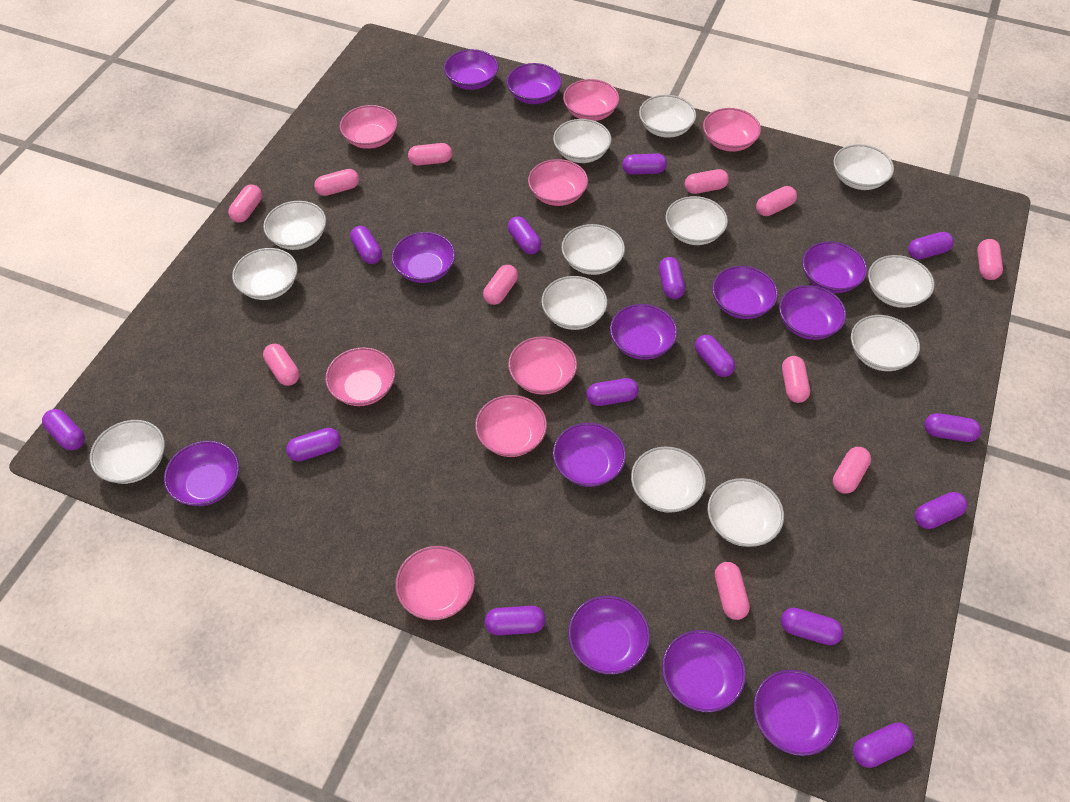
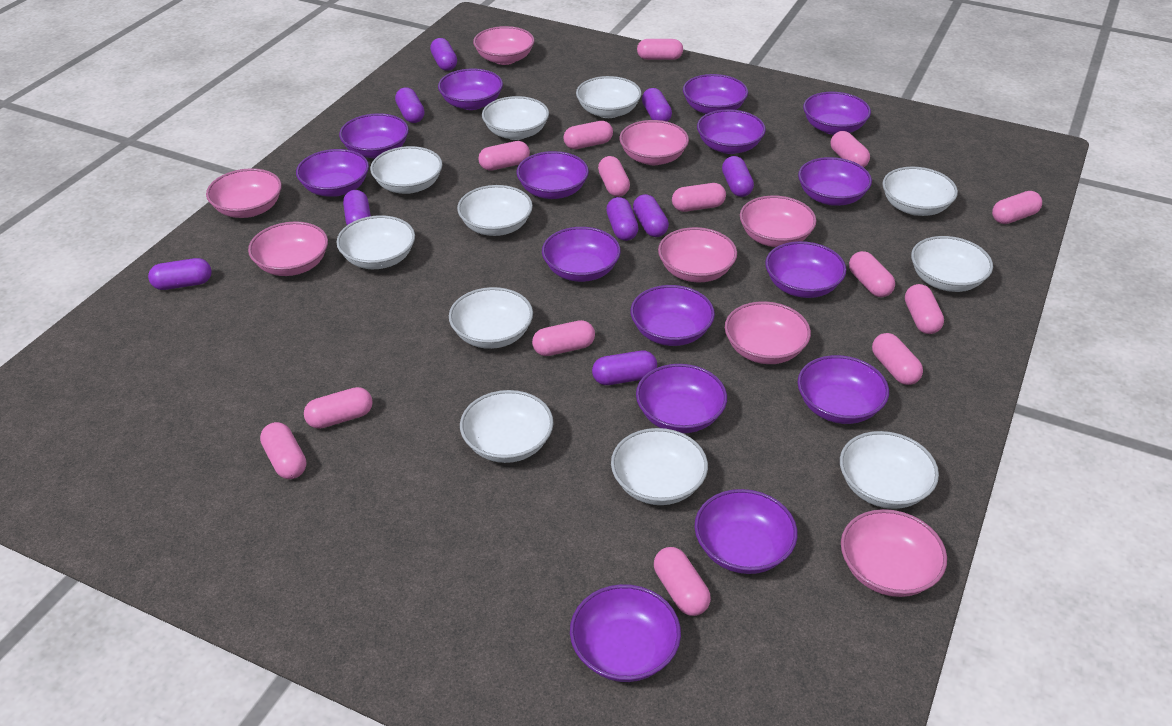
pink capsule: 11 -> 14
purple bowl: 12 -> 15
purple capsule: 14 -> 9
white bowl: 13 -> 11

